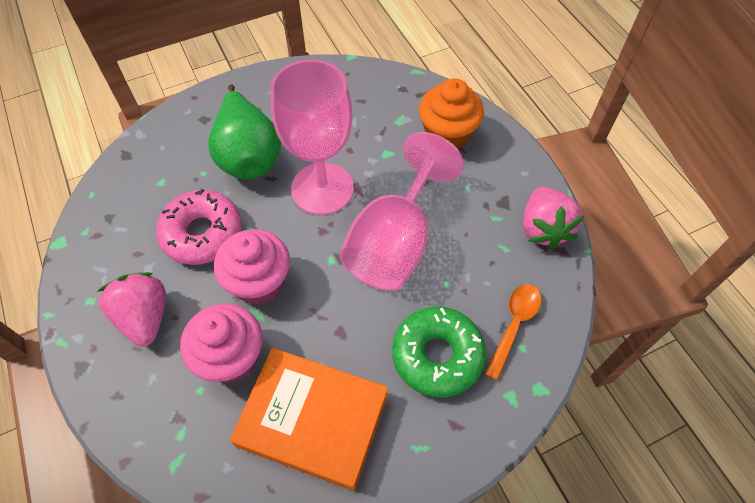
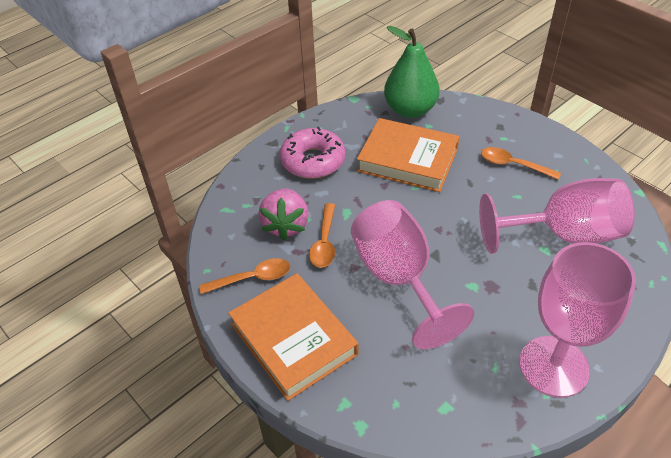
green donut: 1 -> 0
orange book: 1 -> 2
orange cupcake: 1 -> 0
orange spoon: 1 -> 3
pink cupcake: 2 -> 0
pink goblet: 2 -> 3
pink strawberry: 2 -> 1

